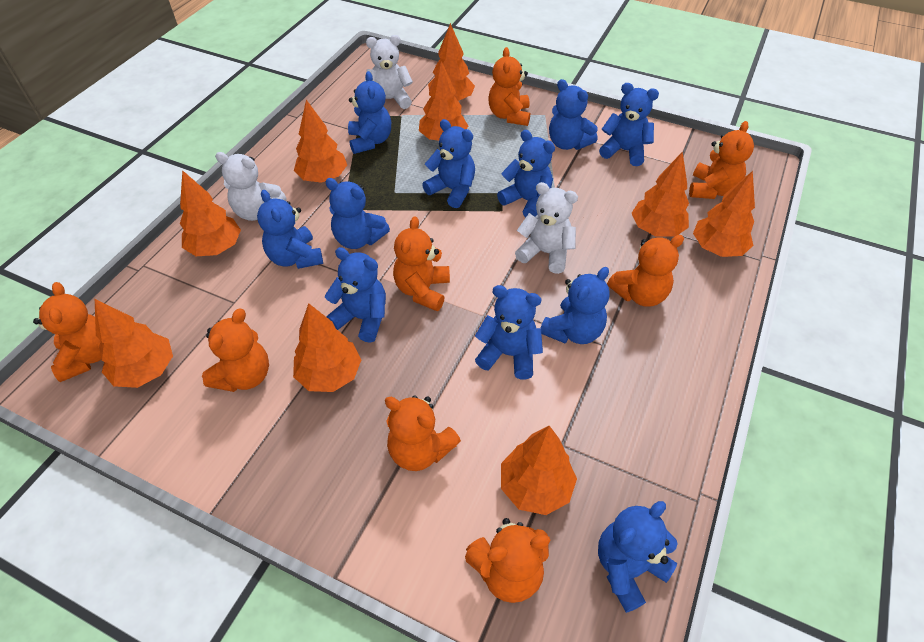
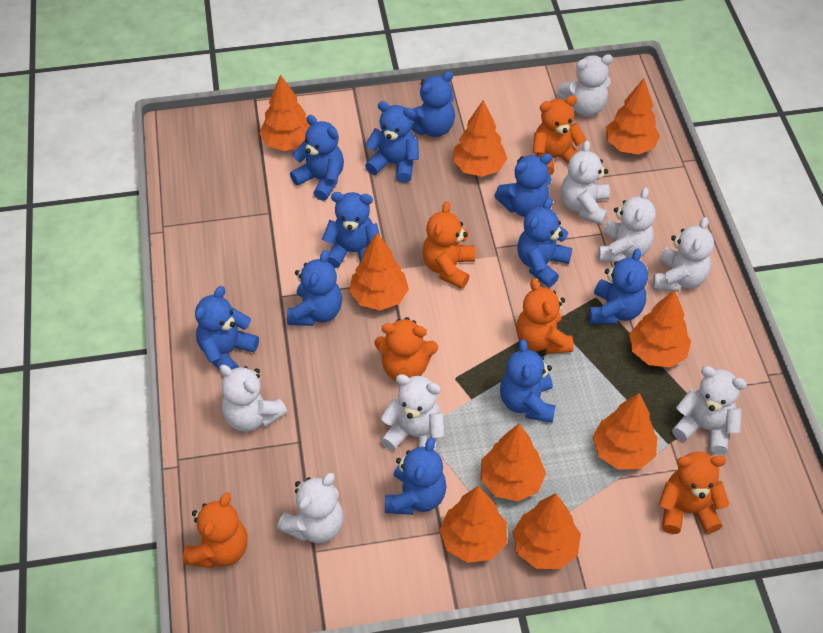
orange teddy bear: 8 -> 6
white teddy bear: 3 -> 8

